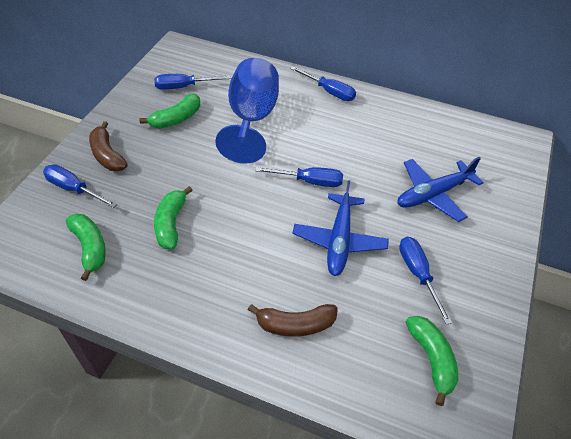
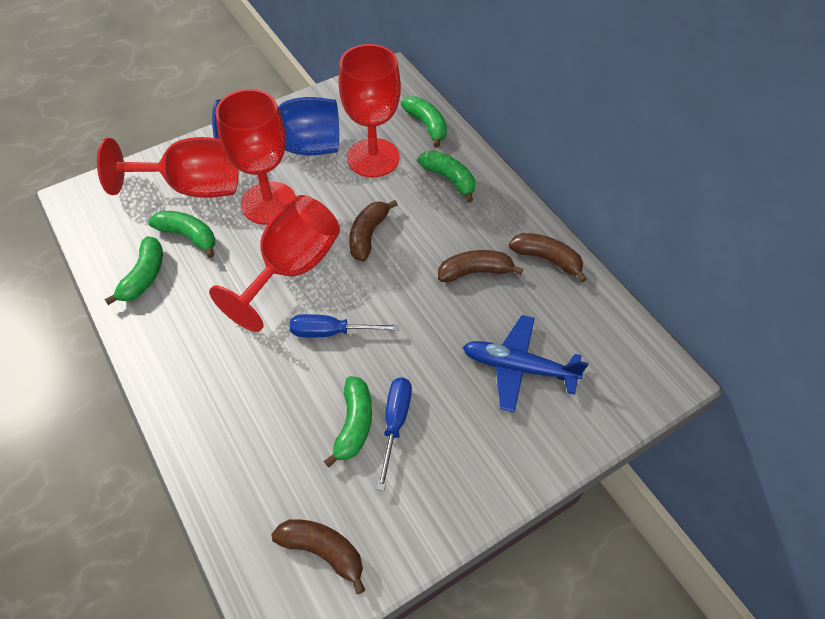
blue plane: 2 -> 1
blue screwdriver: 5 -> 2
brown banana: 2 -> 4
green banana: 4 -> 5
red goblet: 0 -> 4

